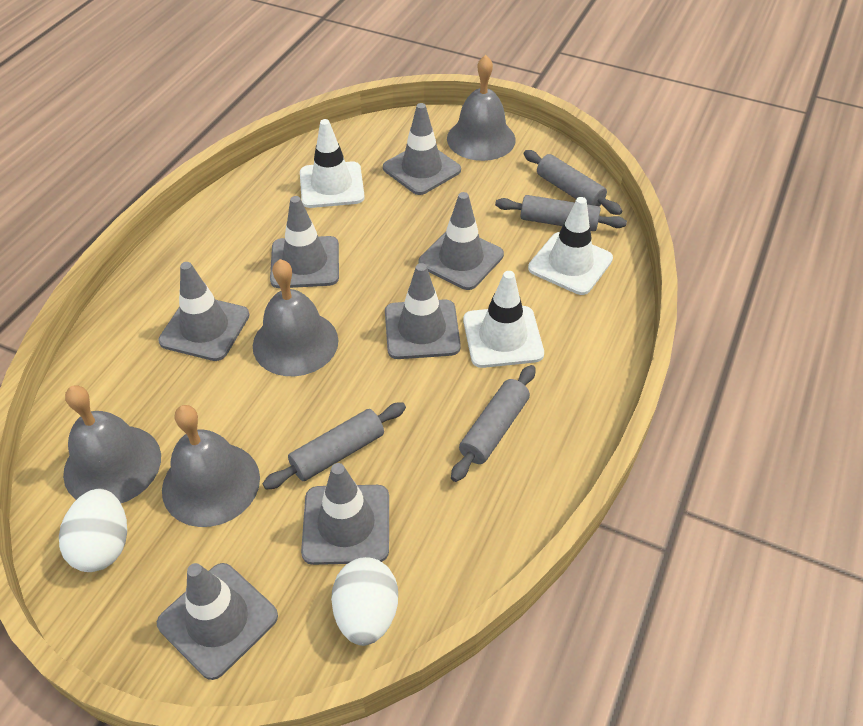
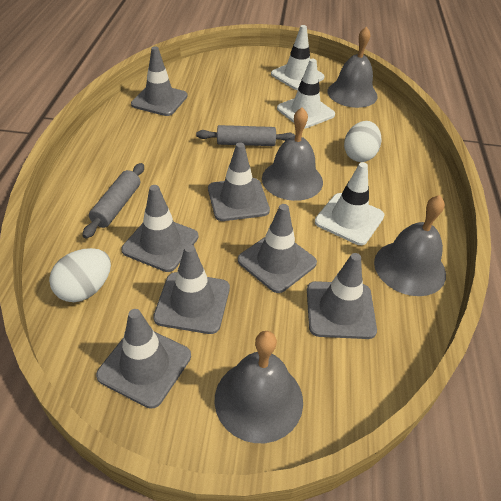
grey rolling pin: 4 -> 2

